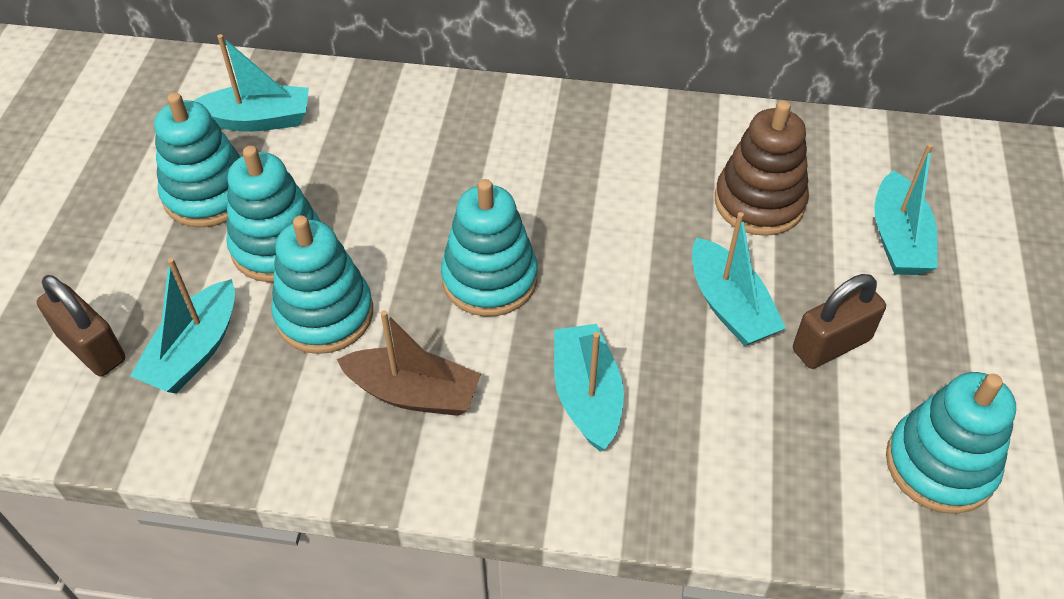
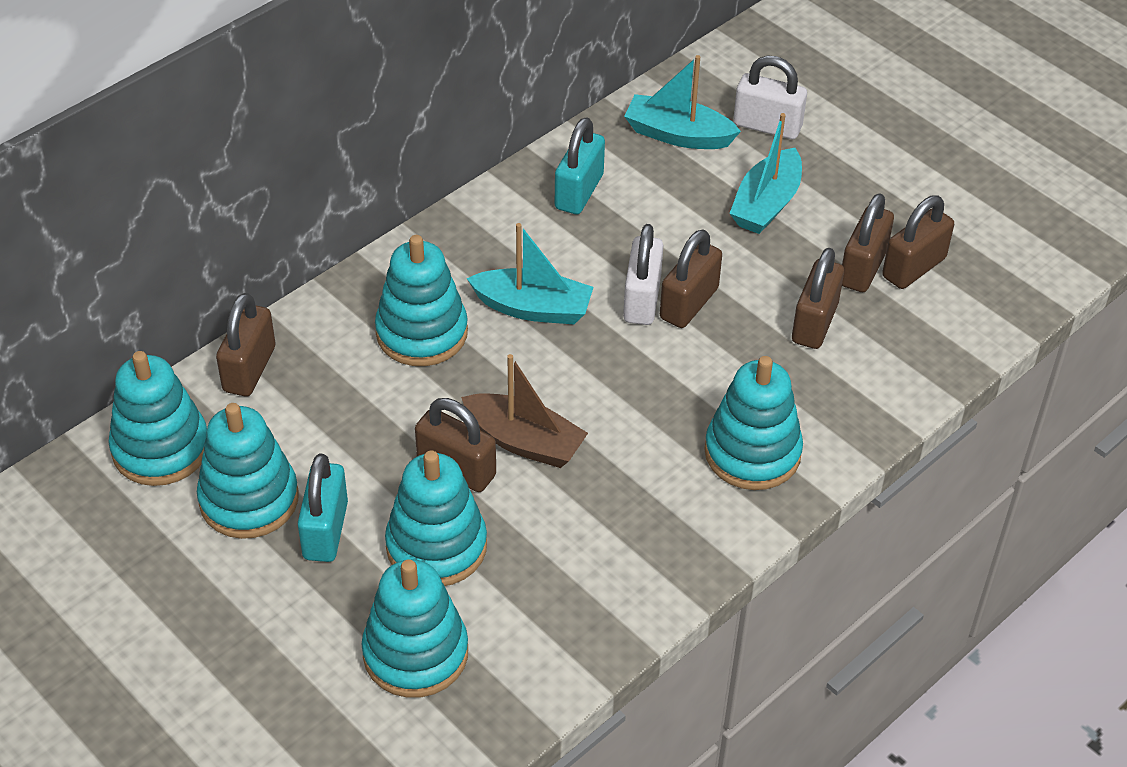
brown padlock: 2 -> 6
brown stacking toy: 1 -> 0
turquoise boat: 5 -> 3
turquoise padlock: 0 -> 2
turquoise stacking toy: 5 -> 6
white padlock: 0 -> 2

